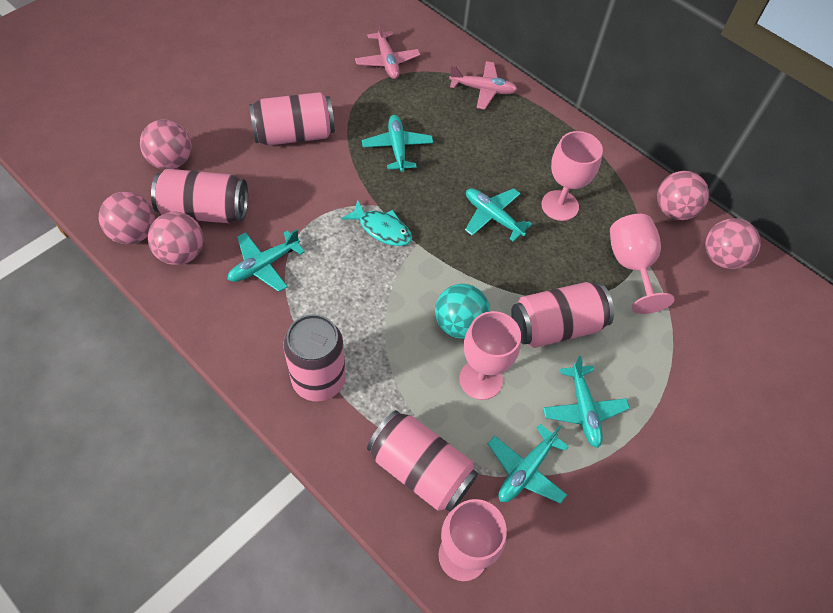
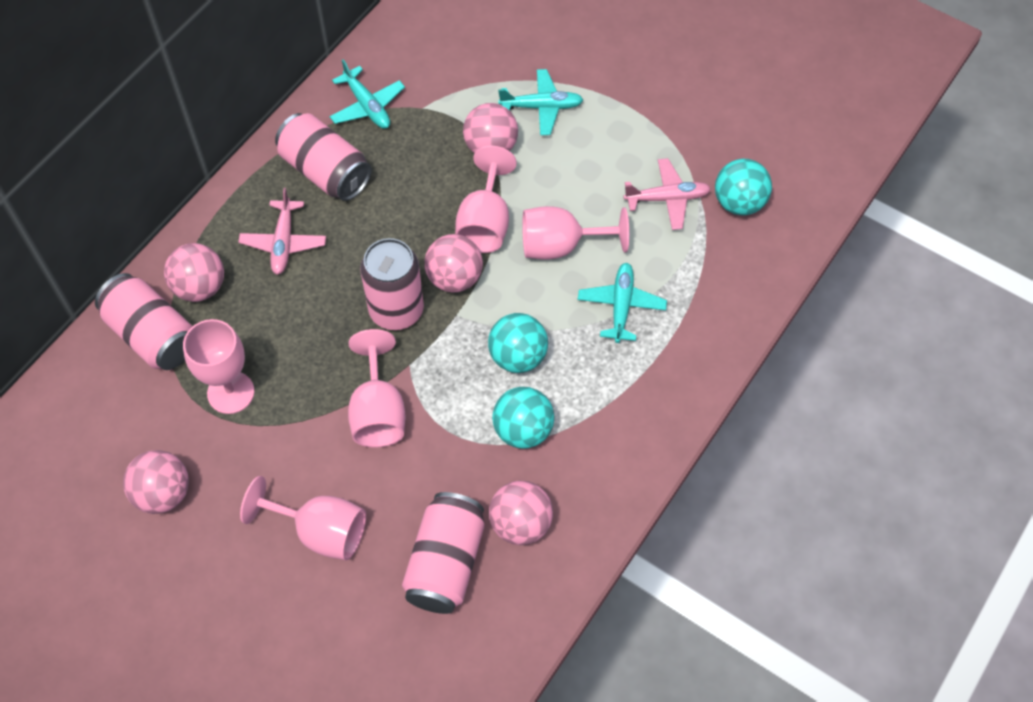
pink can: 5 -> 4
pink goblet: 4 -> 5
turquoise ball: 1 -> 3
turquoise fish: 1 -> 0
turquoise plane: 5 -> 3

